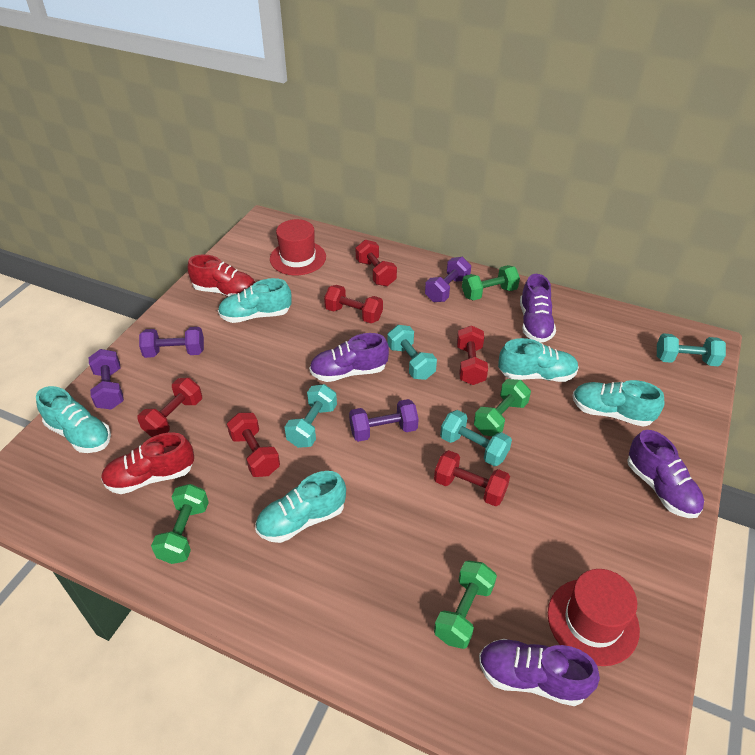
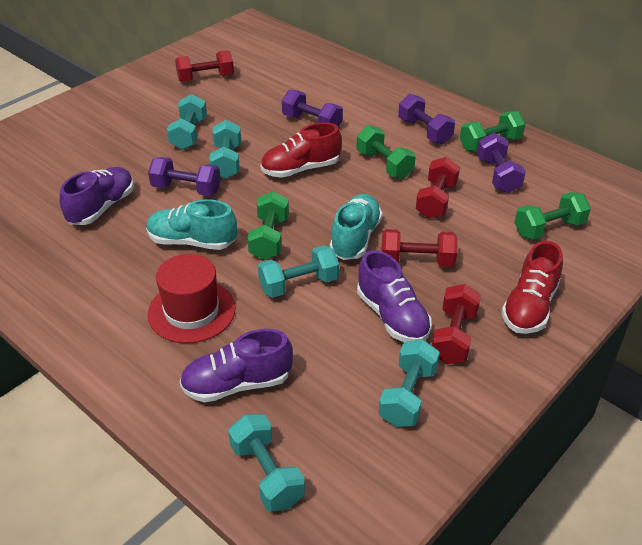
purple shoe: 4 -> 3
red dumbbell: 6 -> 4
red hat: 2 -> 1
turquoise dumbbell: 4 -> 5
turquoise shoe: 5 -> 2

